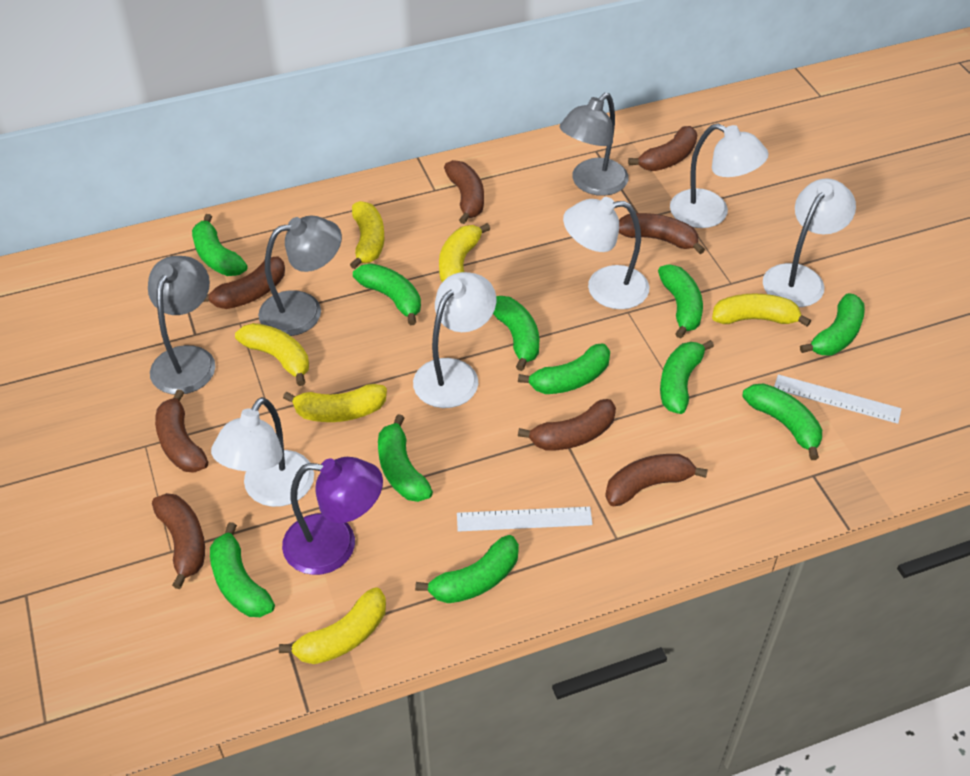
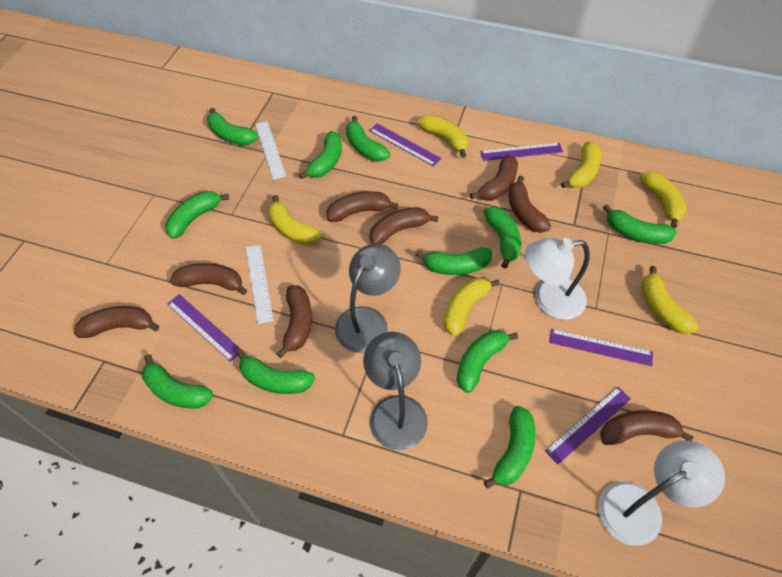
grey lamp: 3 -> 2
purple lamp: 1 -> 0
purple ruler: 0 -> 5
white lamp: 5 -> 2

